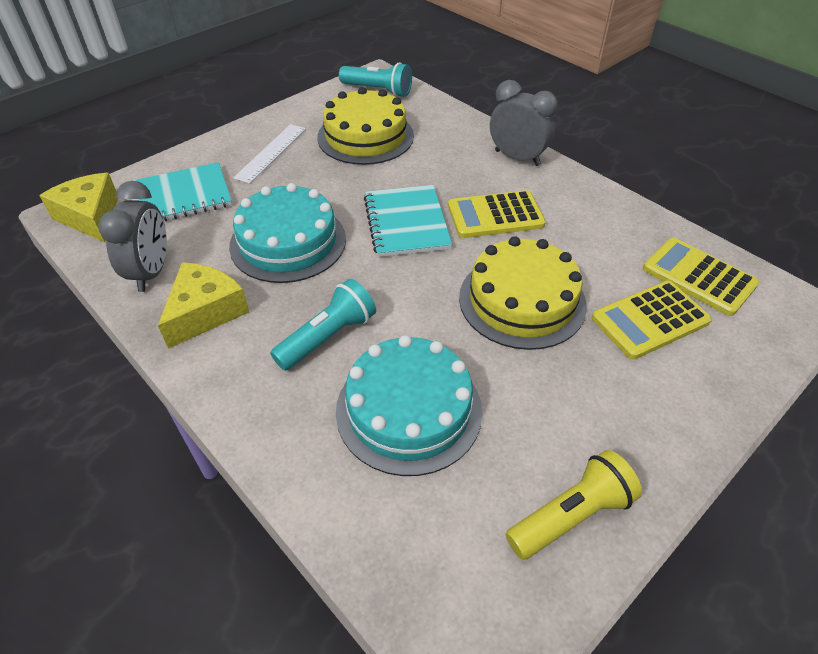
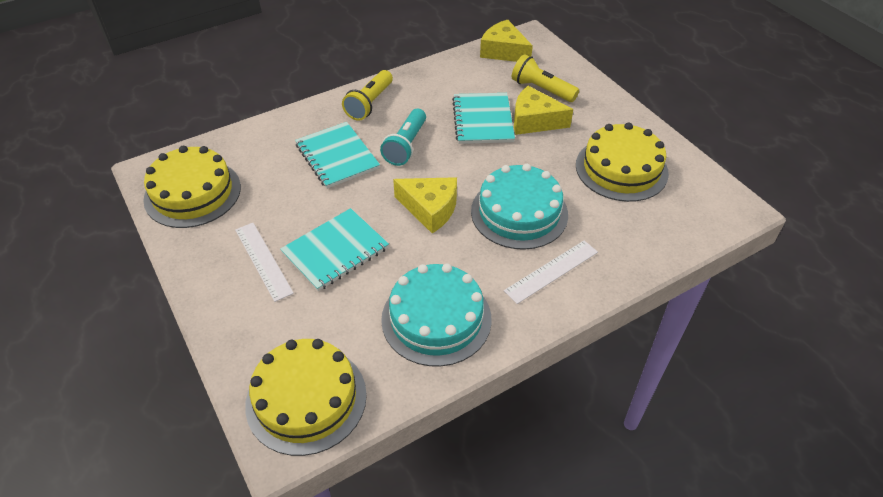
grey clock: 2 -> 0
turquoise flashlight: 2 -> 1
turquoise notebook: 2 -> 3
white ruler: 1 -> 2
yellow cake: 2 -> 3
yellow calculator: 3 -> 0
yellow cheese: 2 -> 3
yellow flashlight: 1 -> 2

